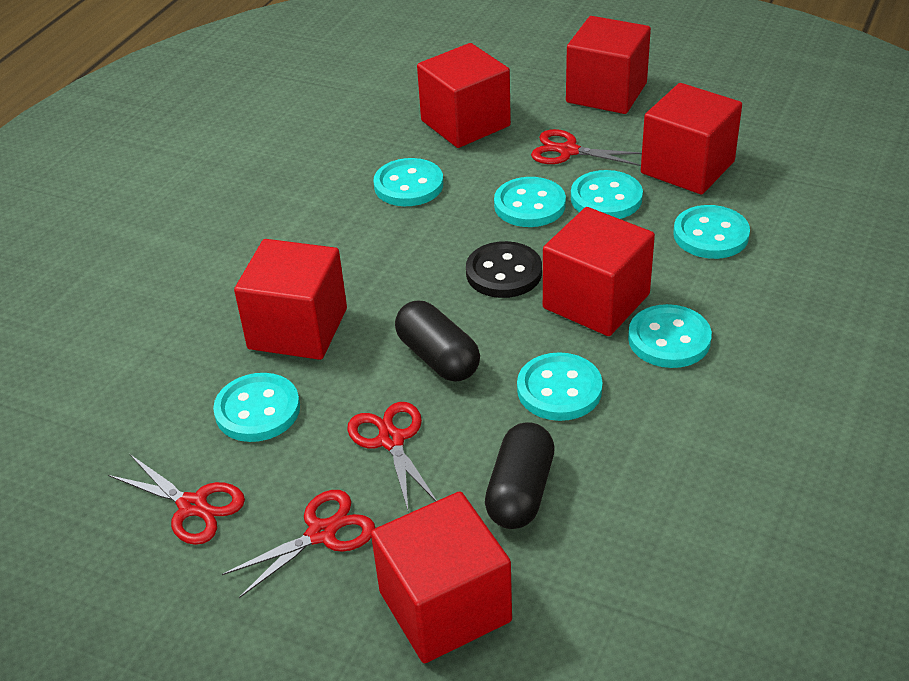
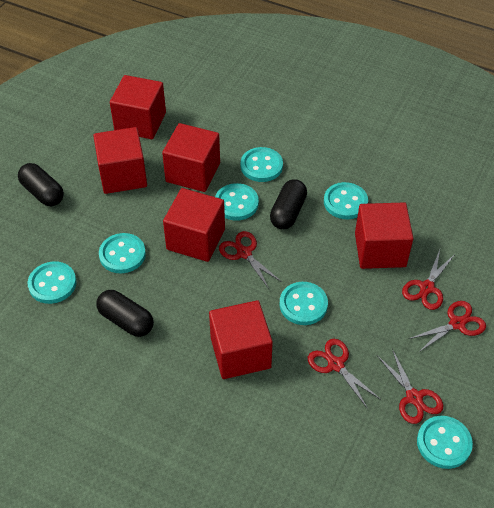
black button: 1 -> 0
black capsule: 2 -> 3
red scissors: 4 -> 5

